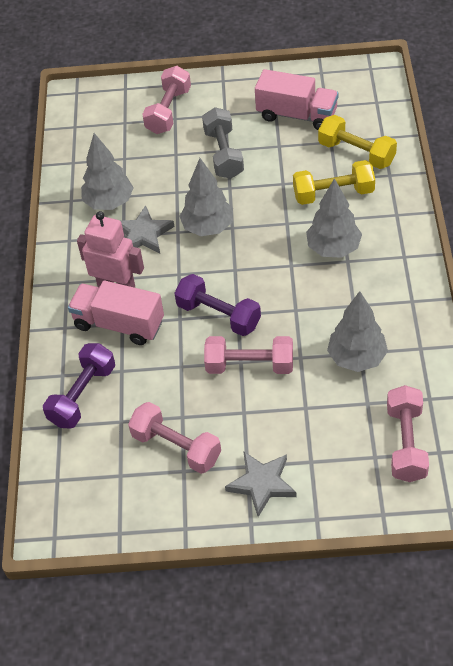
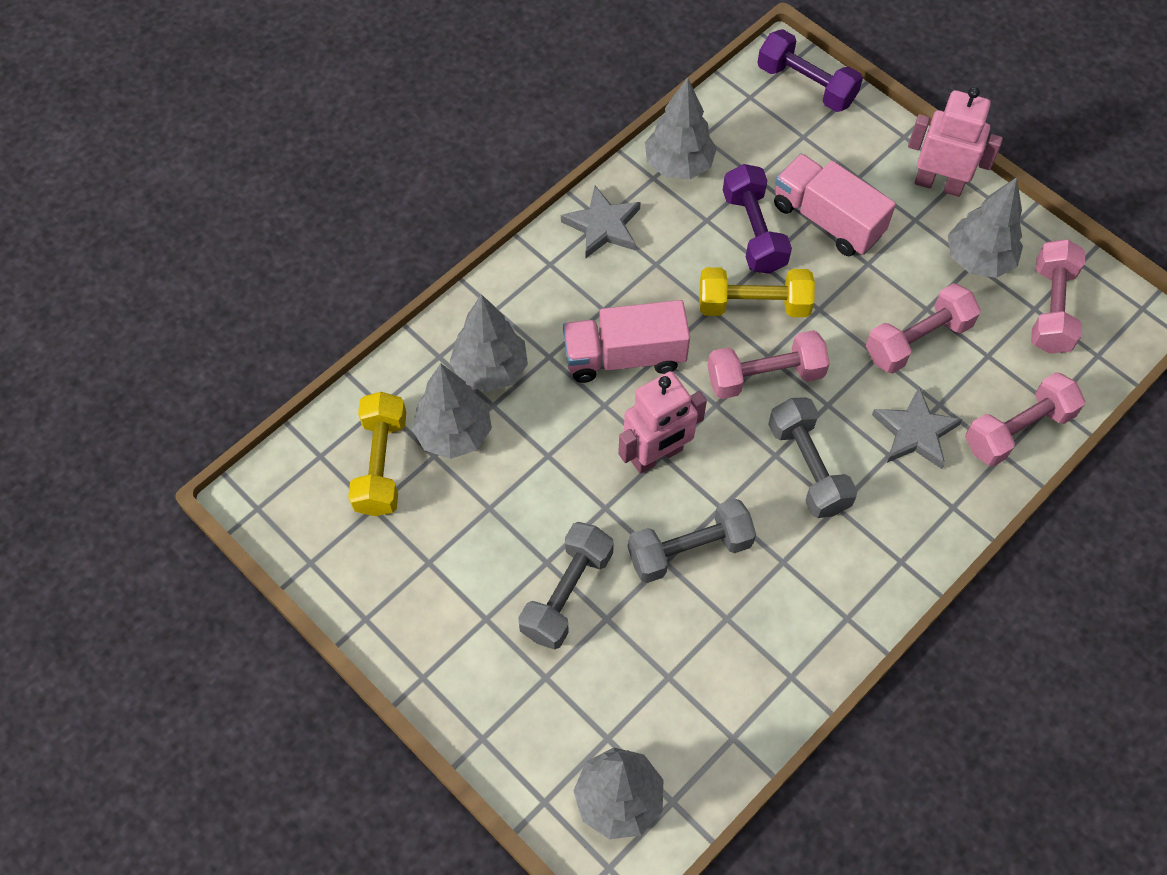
grey dumbbell: 1 -> 3
grey tree: 4 -> 5
pink robot: 1 -> 2

